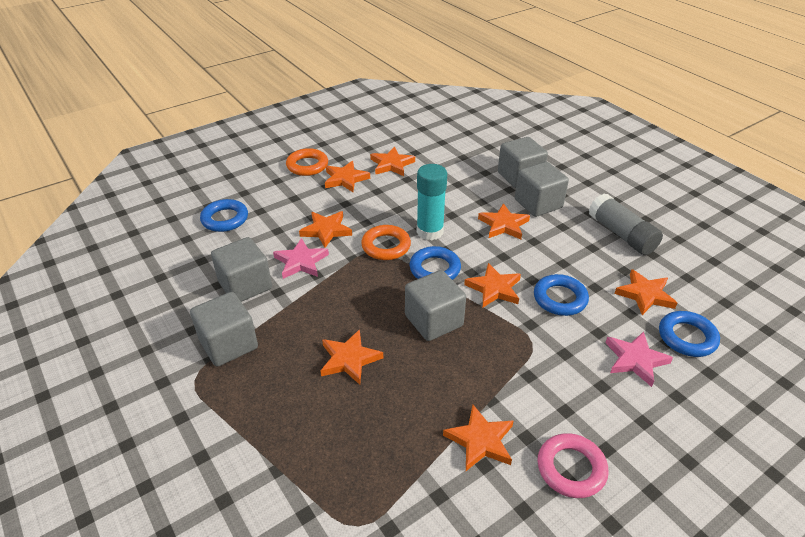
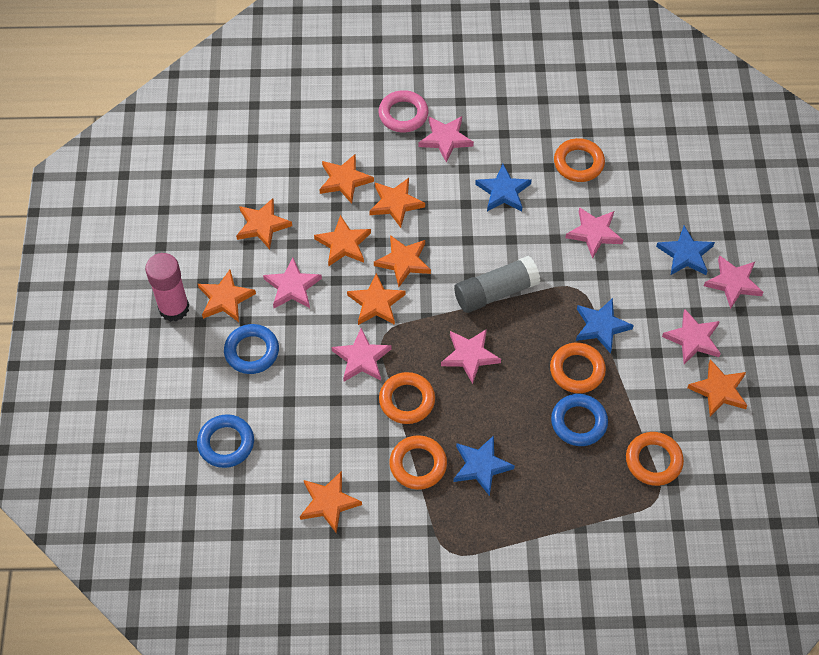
blue ring: 4 -> 3
blue star: 0 -> 4
grey cube: 5 -> 0
orange ring: 2 -> 5
orange star: 8 -> 9
pink glue stick: 0 -> 1
pink star: 2 -> 7
turquoise glue stick: 1 -> 0

